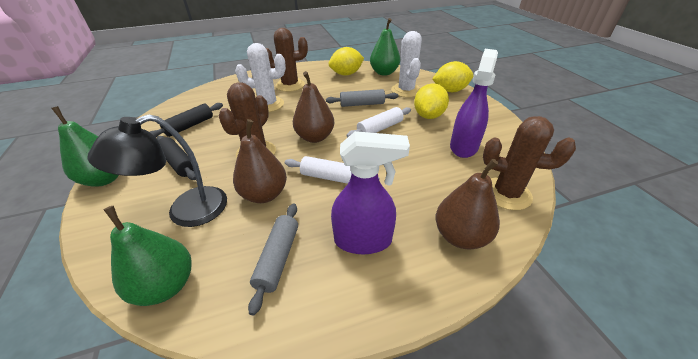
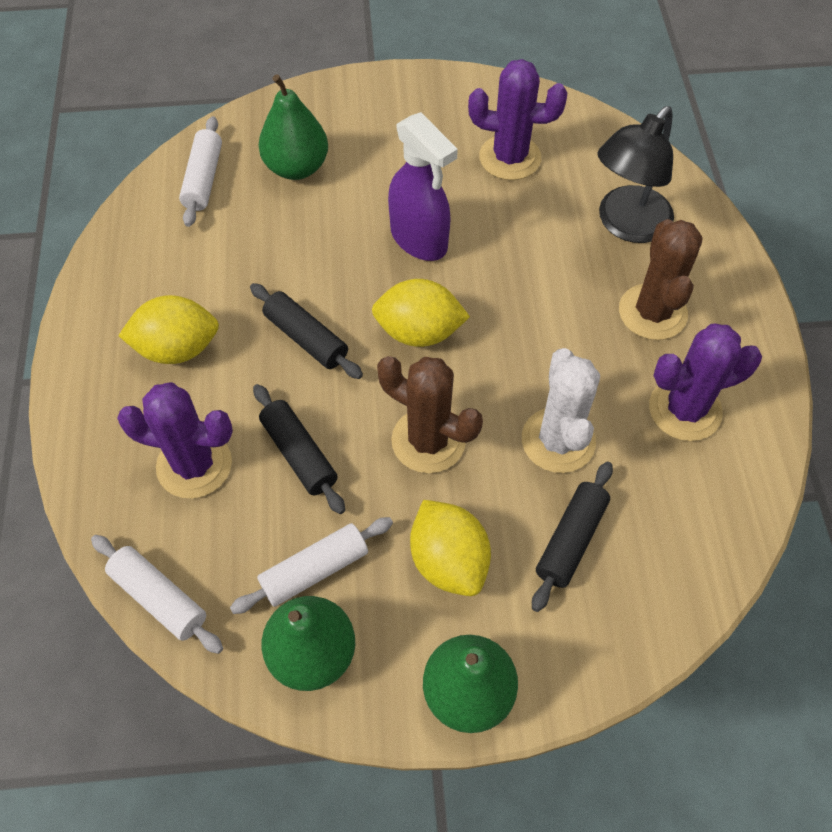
black rolling pin: 2 -> 3
brown cactus: 3 -> 2
brown pear: 3 -> 0
grey rolling pin: 2 -> 0
purple cactus: 0 -> 3
purple spray bottle: 2 -> 1
white cactus: 2 -> 1
white rolling pin: 2 -> 3

